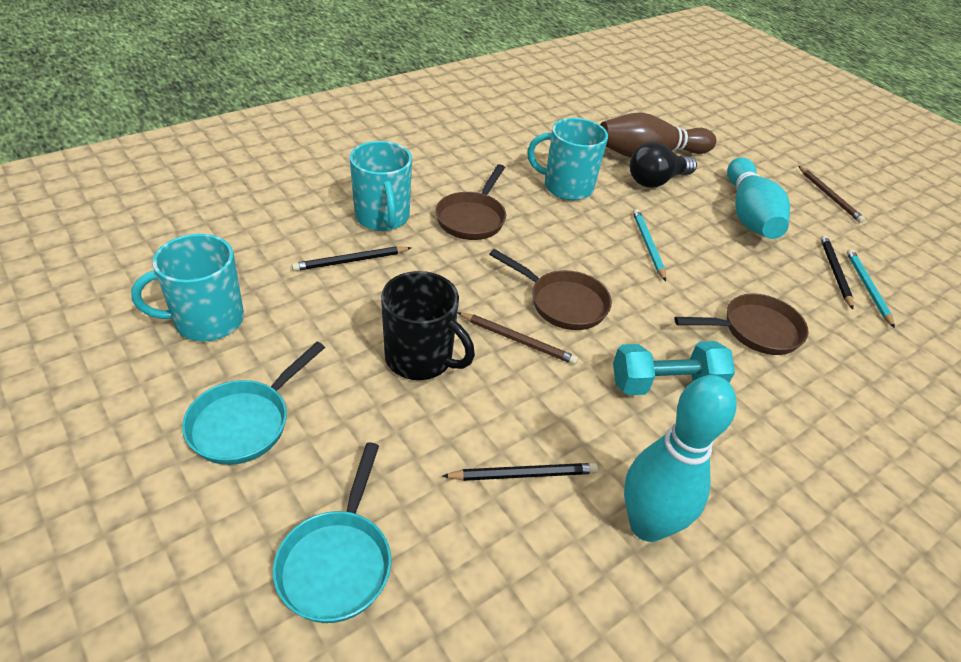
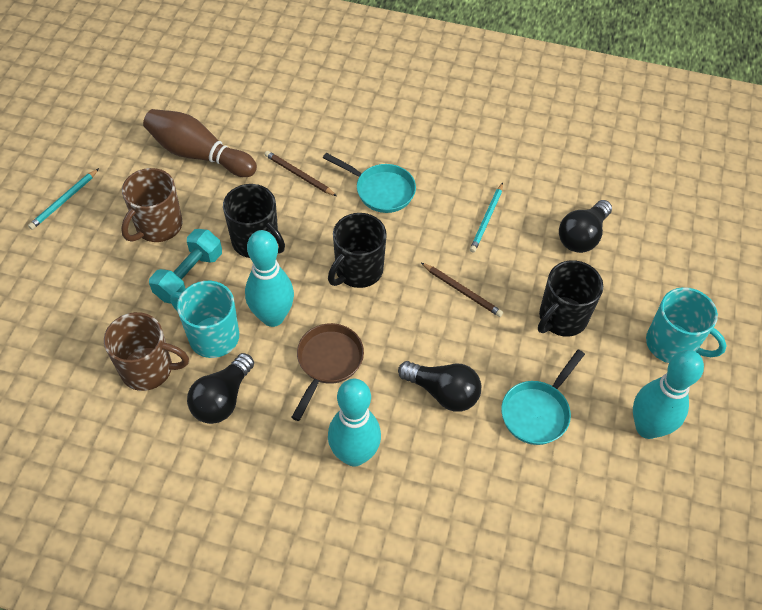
black light bulb: 1 -> 3
black mug: 1 -> 3
black pencil: 3 -> 0
brown mug: 0 -> 2
brown pan: 3 -> 1
turquoise bowling pin: 2 -> 3
turquoise mug: 3 -> 2

